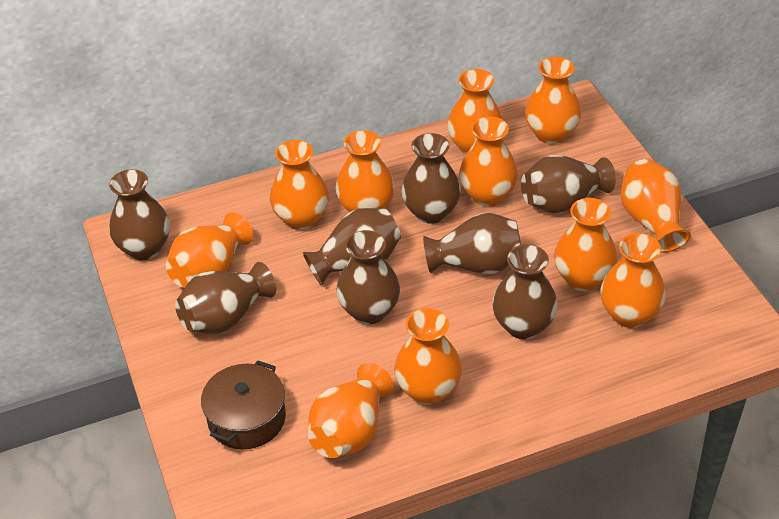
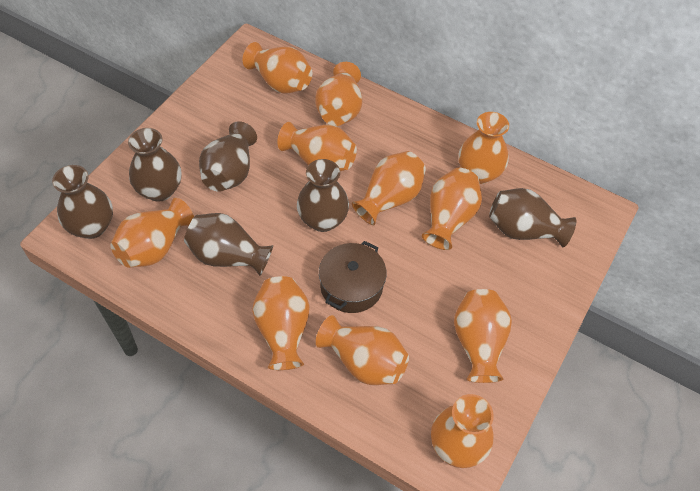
brown vase: 8 -> 6

